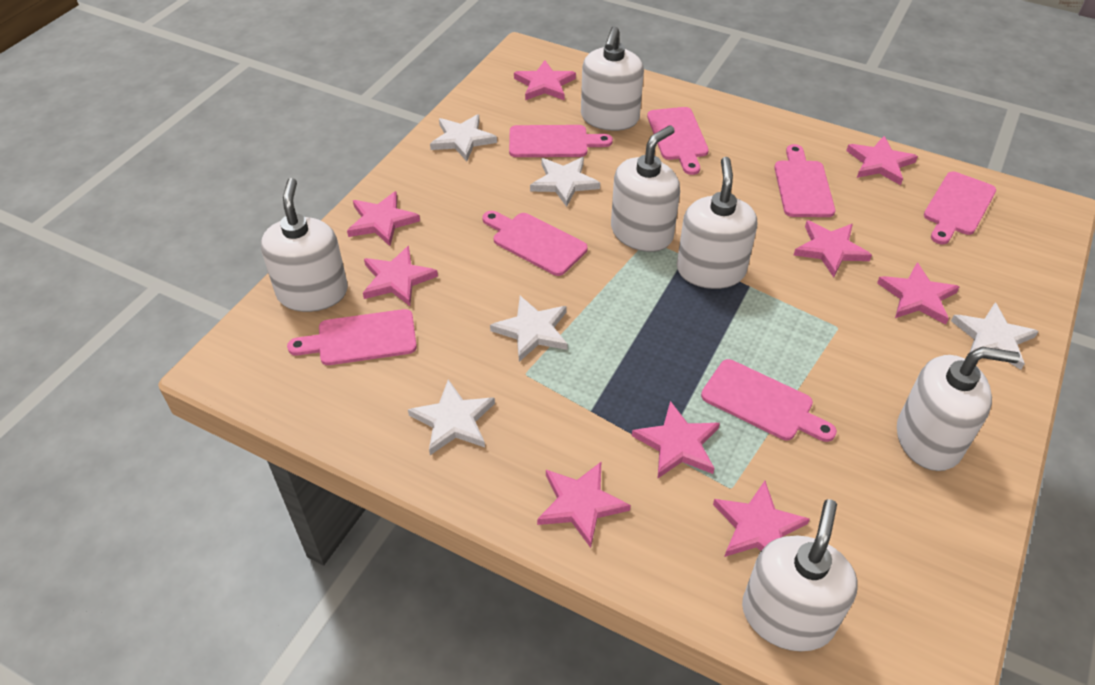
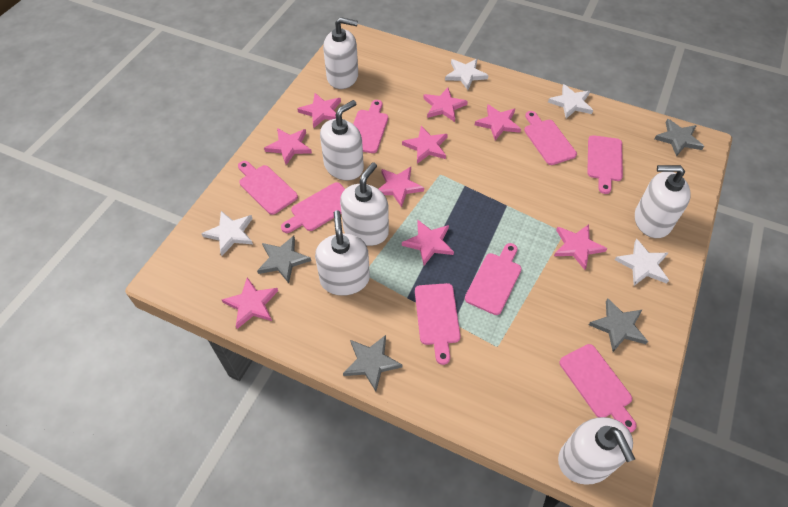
grey star: 0 -> 4
pink cutting board: 7 -> 8
white star: 5 -> 4

